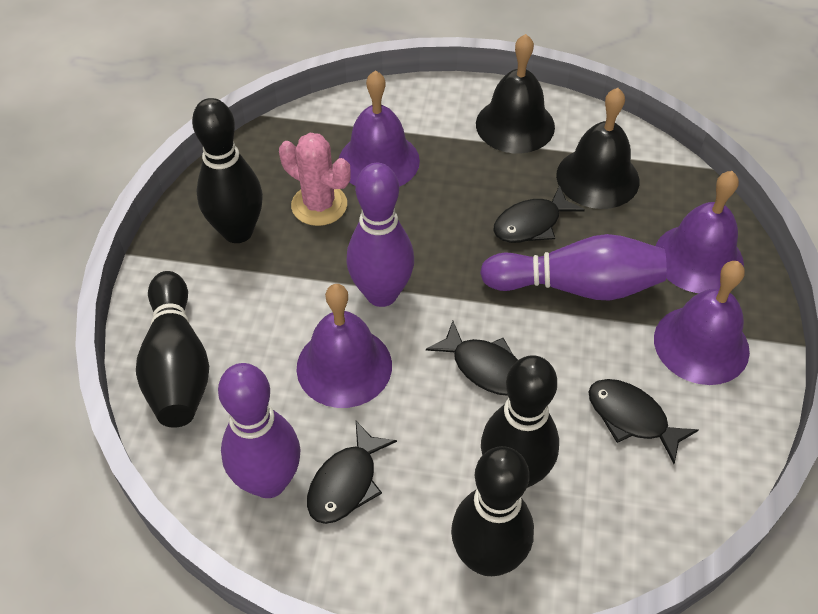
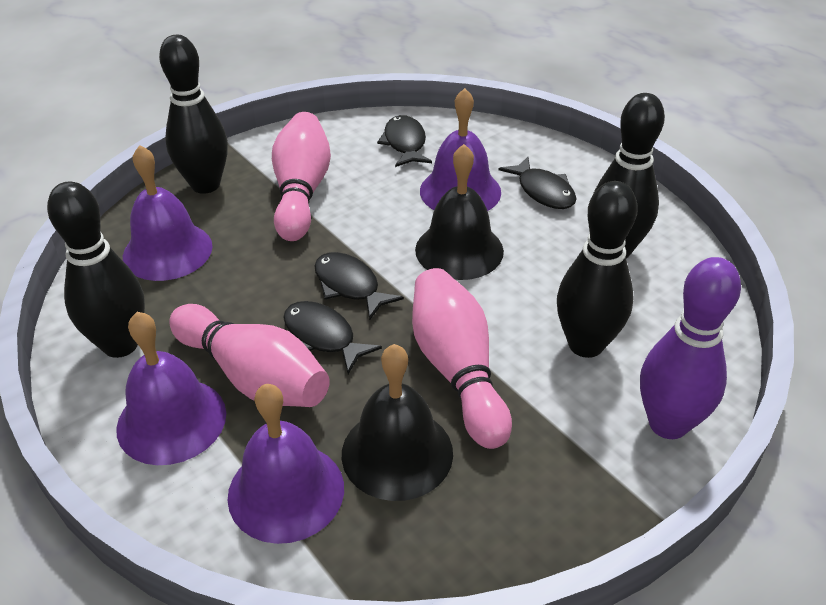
pink bowling pin: 0 -> 3
pink cactus: 1 -> 0
purple bowling pin: 3 -> 1

